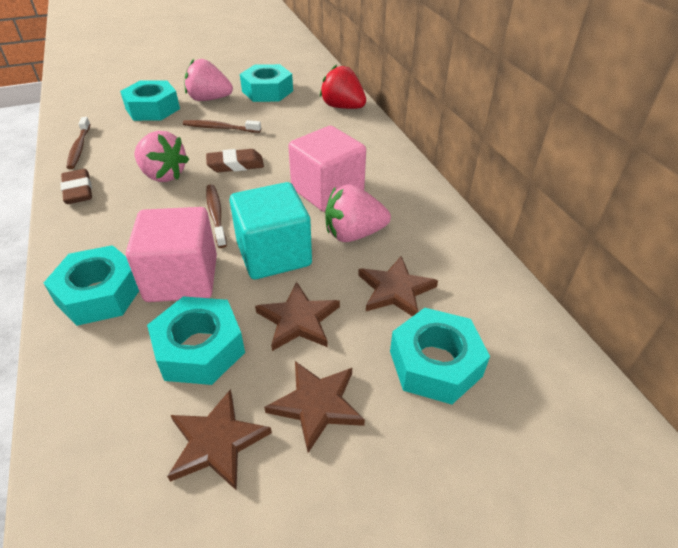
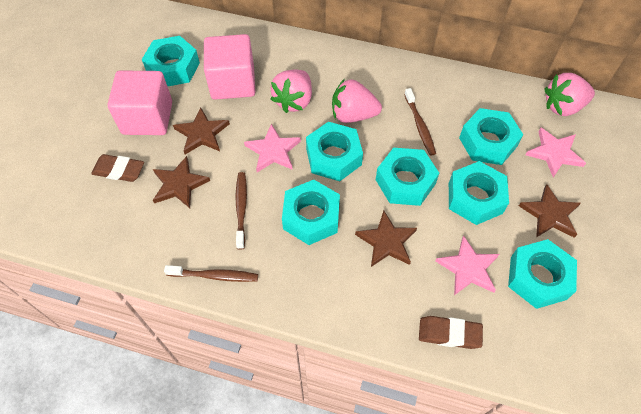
pink star: 0 -> 3
red strawberry: 1 -> 0
turquoise cube: 1 -> 0
turquoise nut: 5 -> 7

